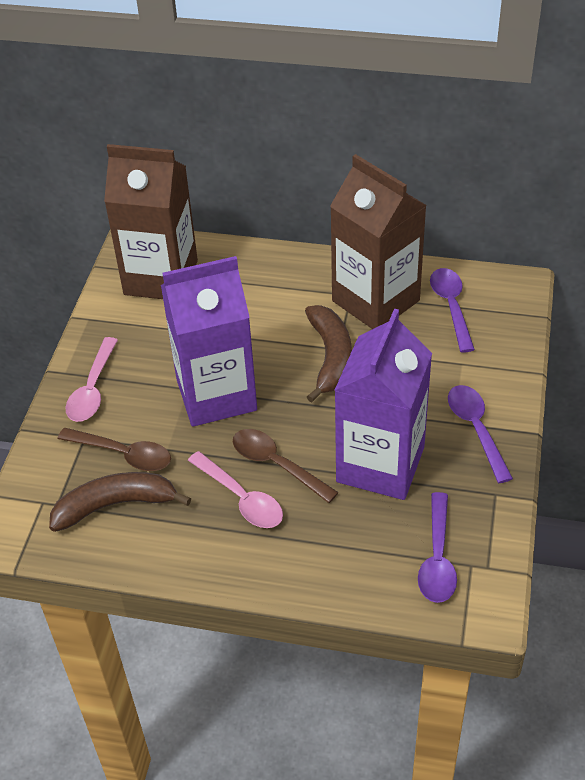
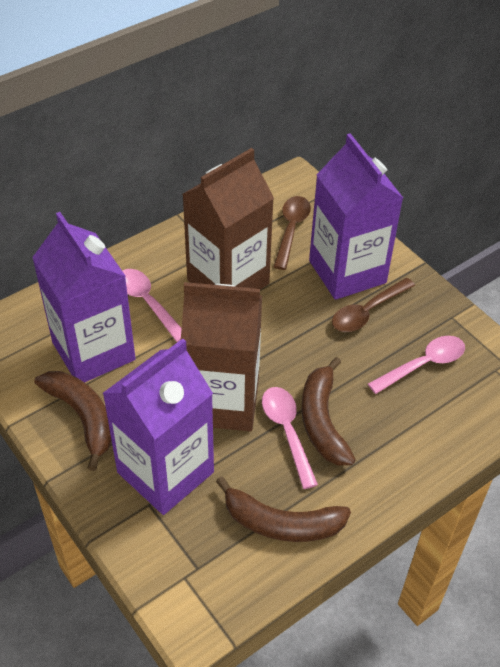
brown banana: 2 -> 3
pink spoon: 2 -> 3
purple carton: 2 -> 3
purple spoon: 3 -> 0

